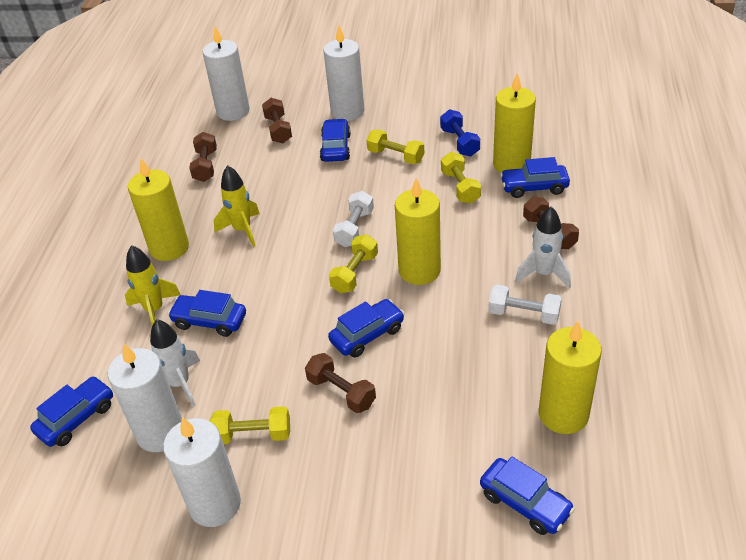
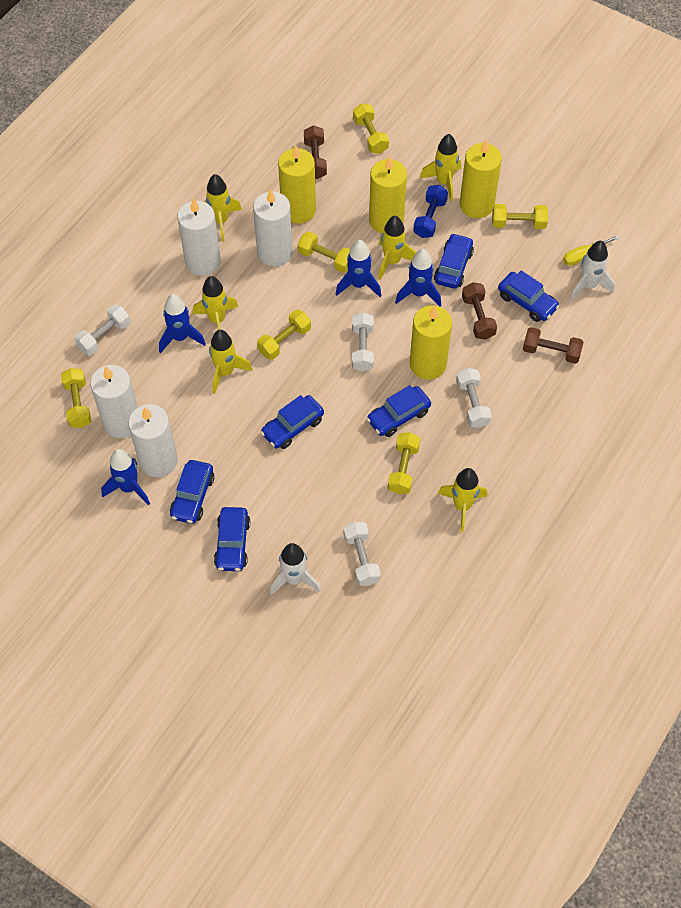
blue rocket: 0 -> 4
brown dumbbell: 4 -> 3
white dumbbell: 2 -> 4
yellow dumbbell: 4 -> 6
yellow rocket: 2 -> 6
yellow screwdriver: 0 -> 1

